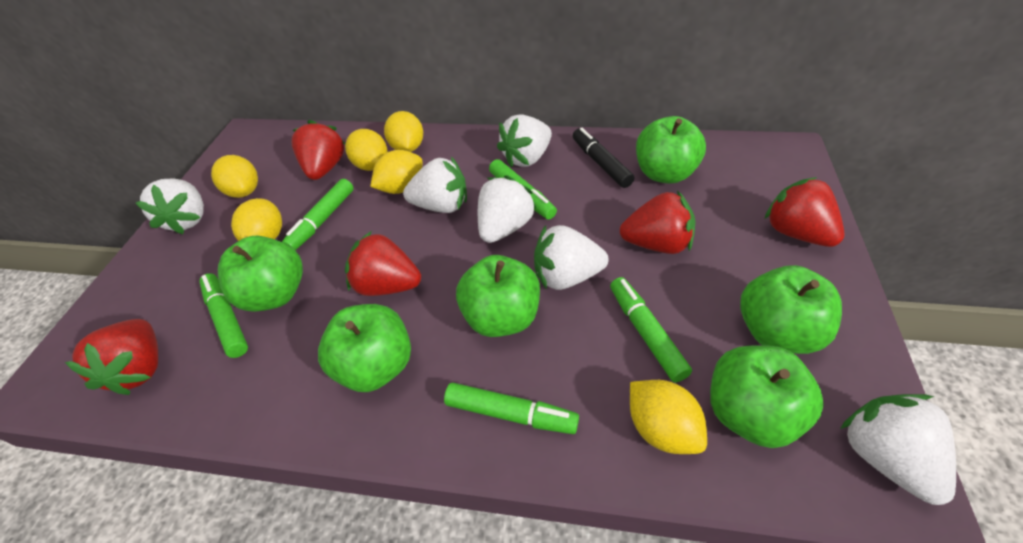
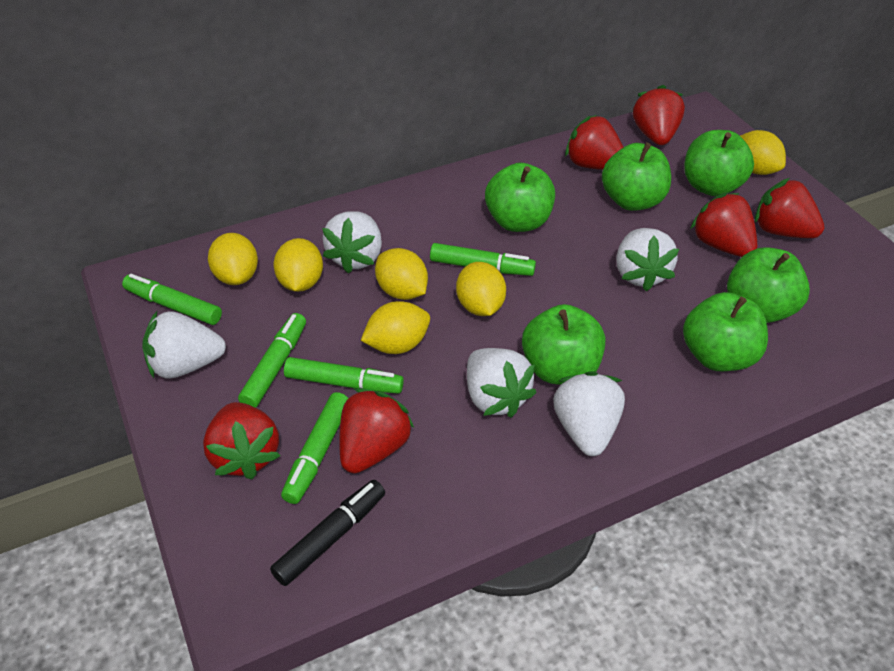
red strawberry: 5 -> 6
white strawberry: 6 -> 5

